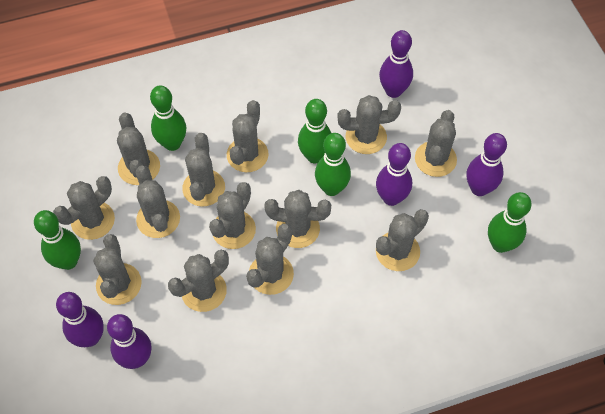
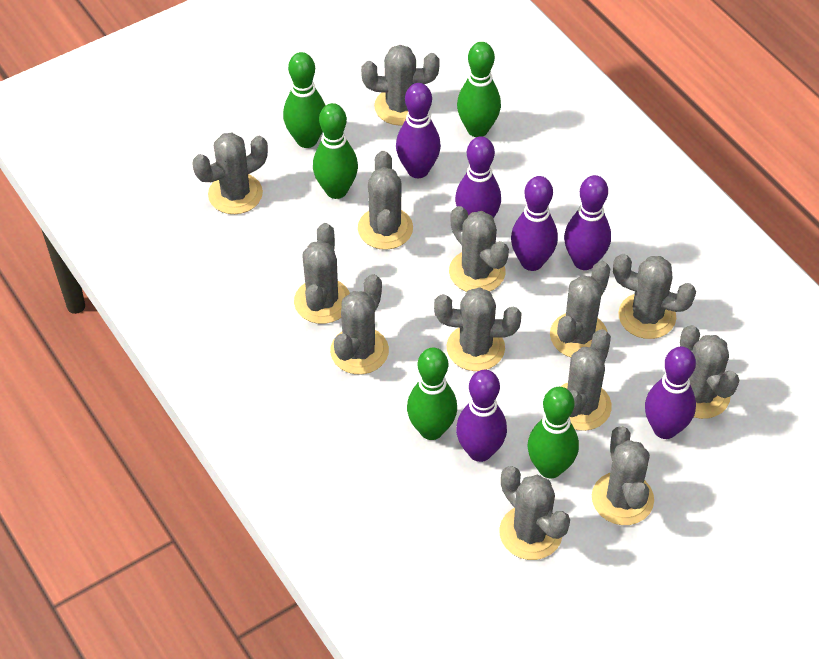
purple bowling pin: 5 -> 6

